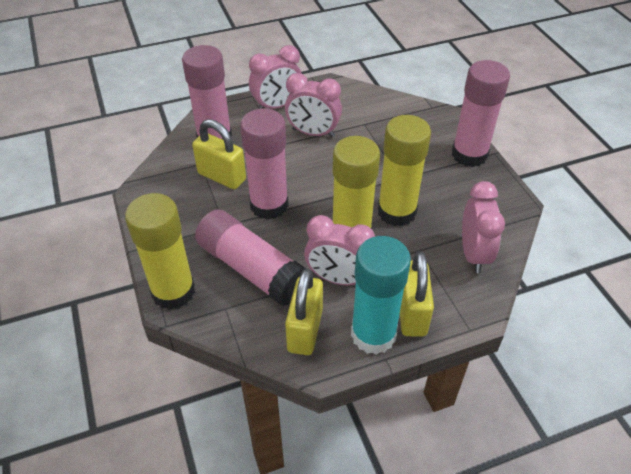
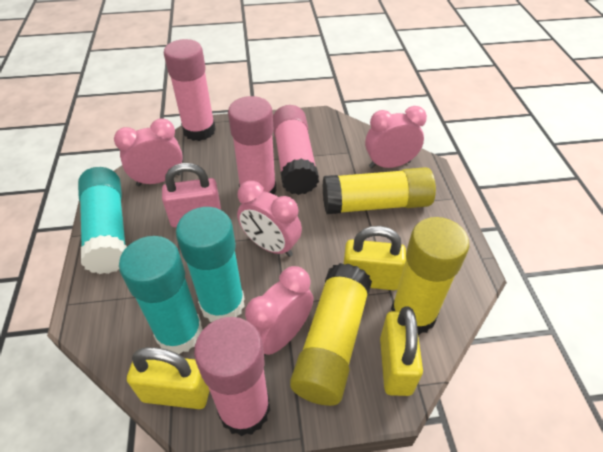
pink padlock: 0 -> 1
turquoise glue stick: 1 -> 3

